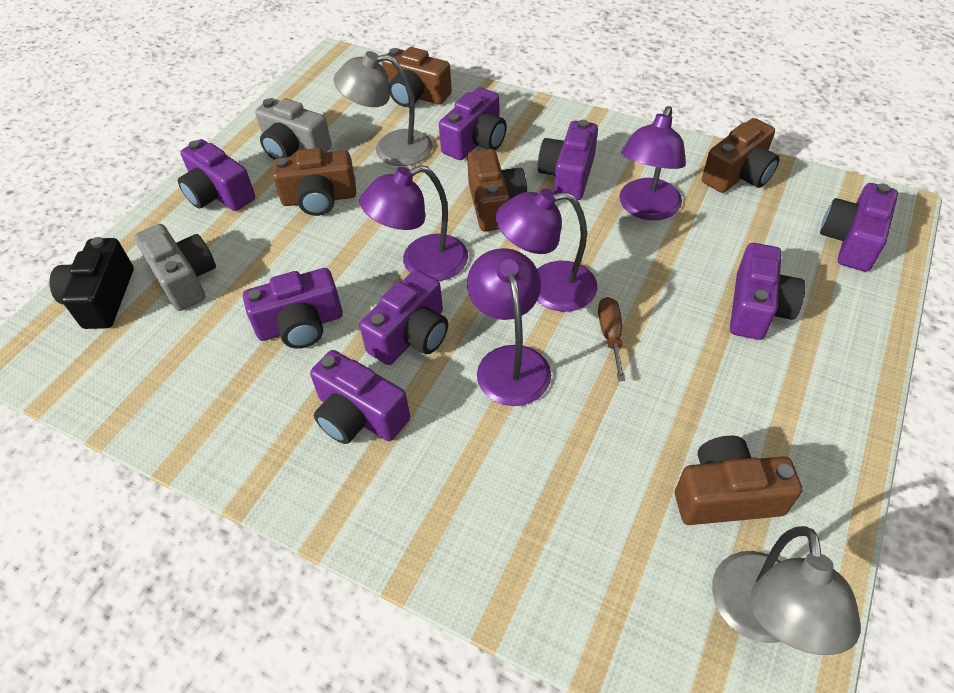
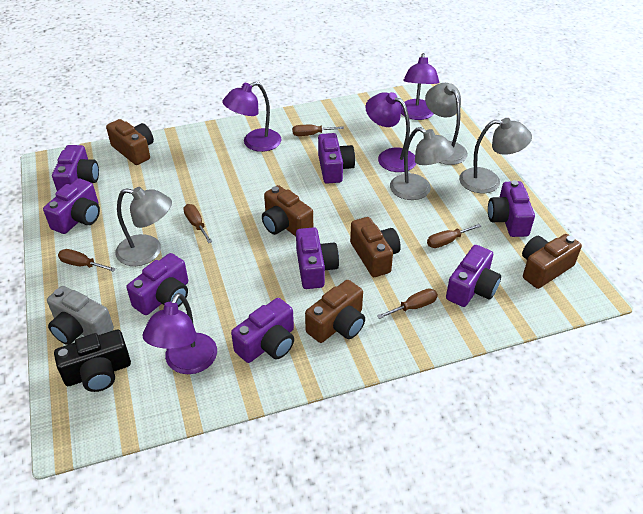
brown screwdriver: 1 -> 5
grey camera: 2 -> 1
grey lamp: 2 -> 4

